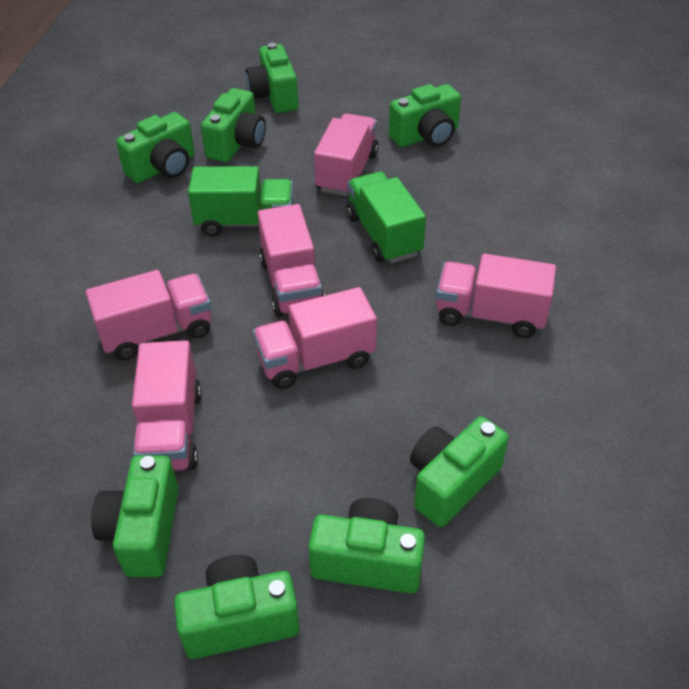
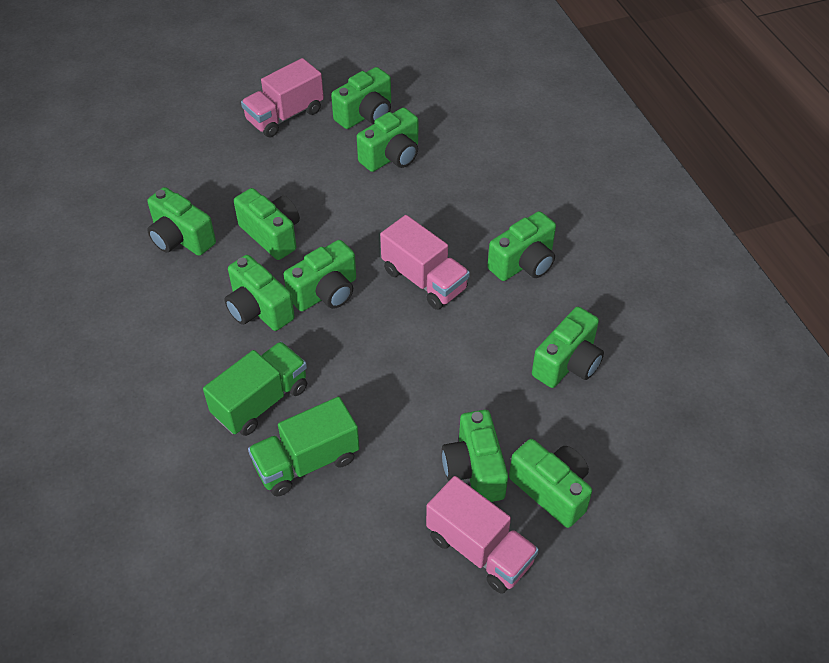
green camera: 8 -> 10
pink truck: 6 -> 3

